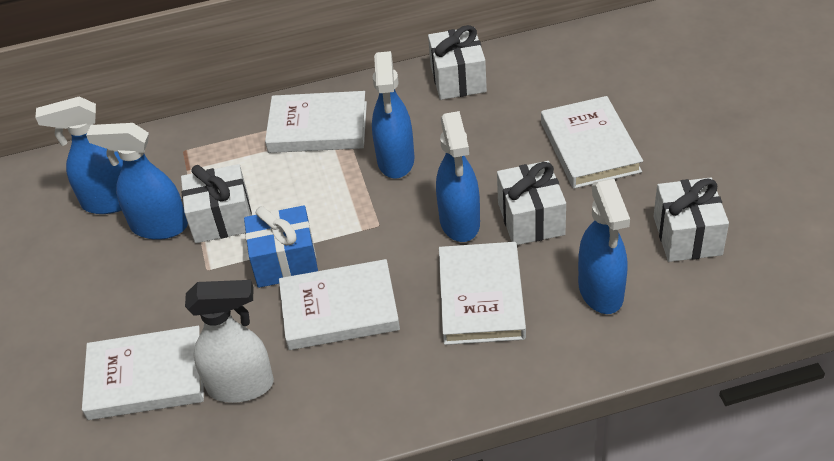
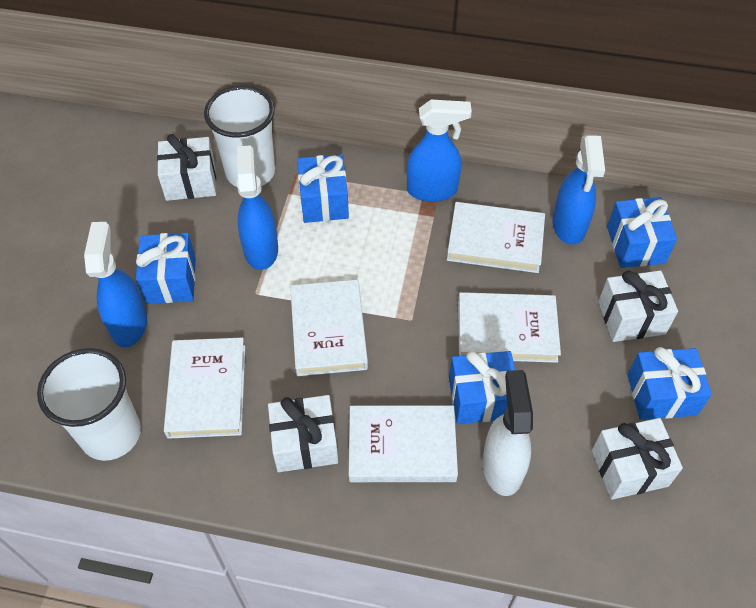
blue gift: 1 -> 5
blue spray bottle: 5 -> 4
white cup: 0 -> 2

